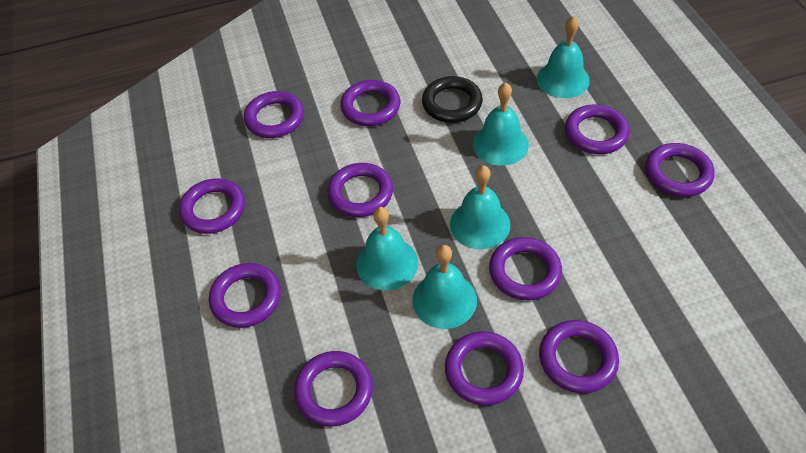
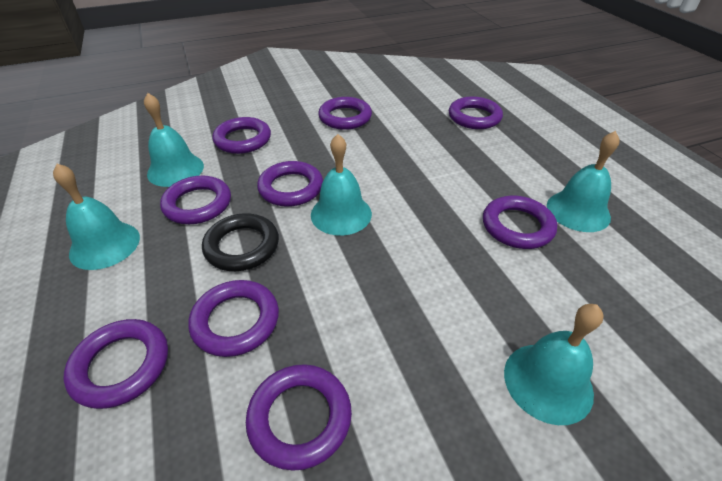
purple ring: 11 -> 9

